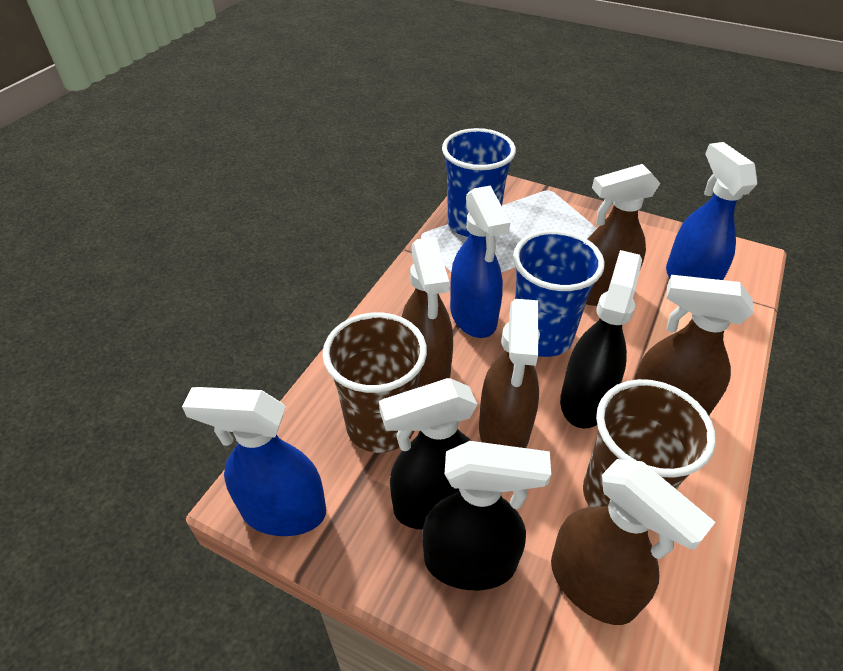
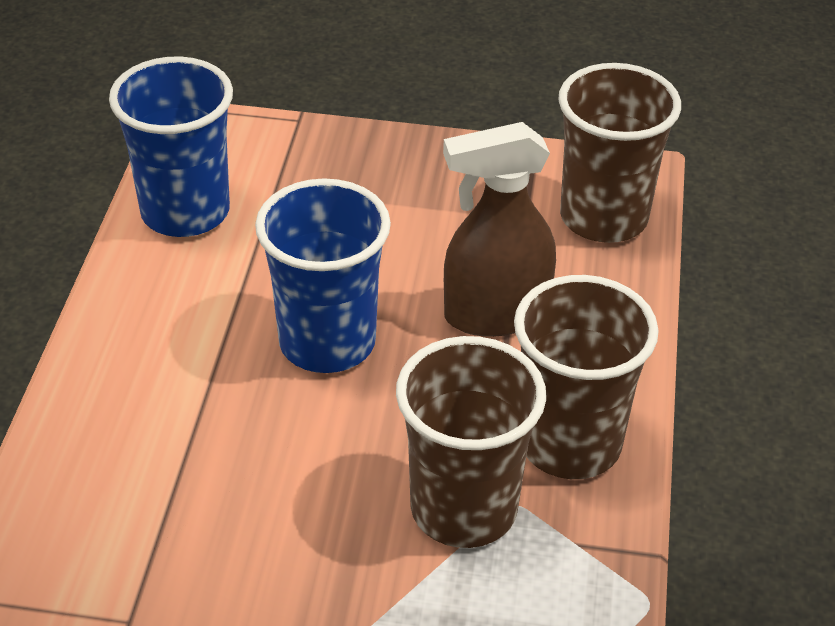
black spray bottle: 3 -> 0
blue spray bottle: 3 -> 0
brown cup: 2 -> 3
brown spray bottle: 5 -> 1

